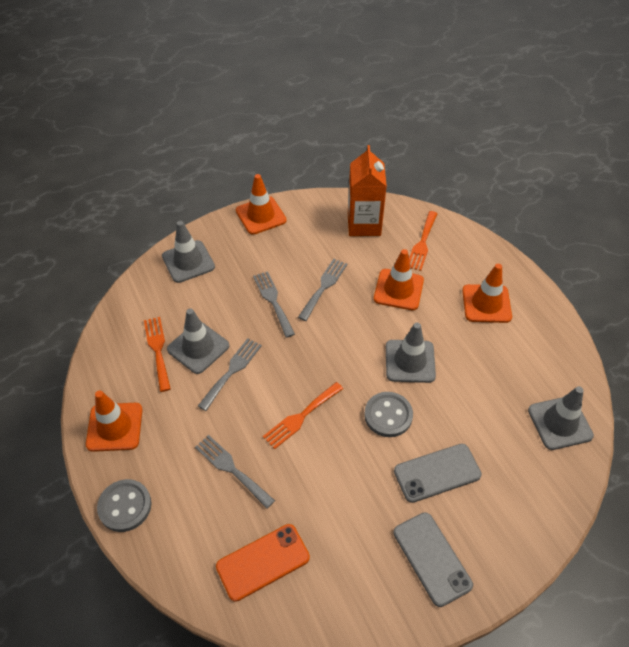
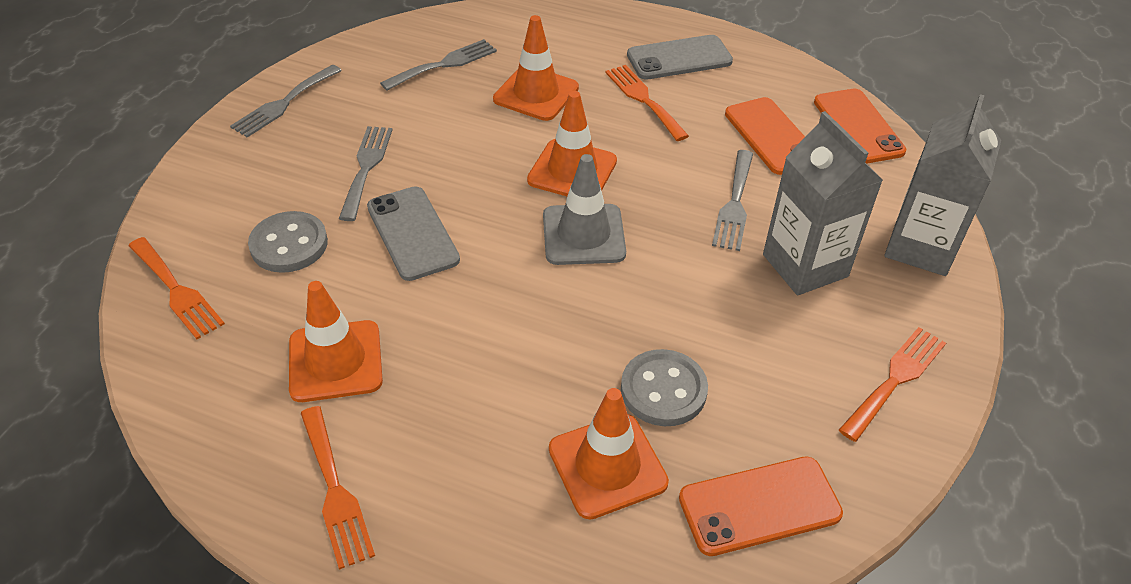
grey carton: 0 -> 2
grey traffic cone: 4 -> 1
orange carton: 1 -> 0
orange fork: 3 -> 4
orange phone: 1 -> 3

